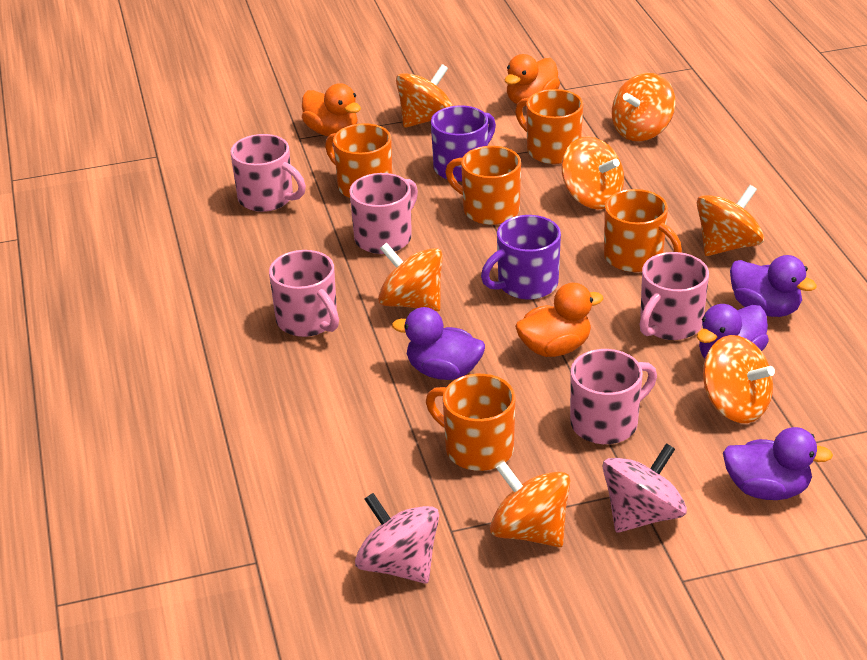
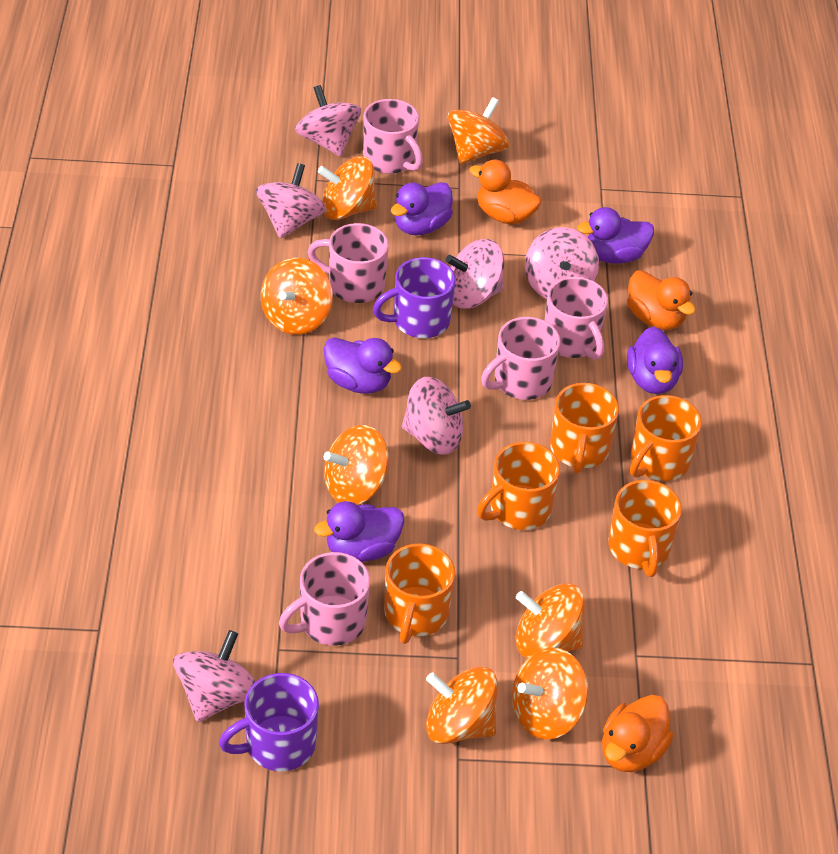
pink spinning top: 2 -> 6
purple duck: 4 -> 5

